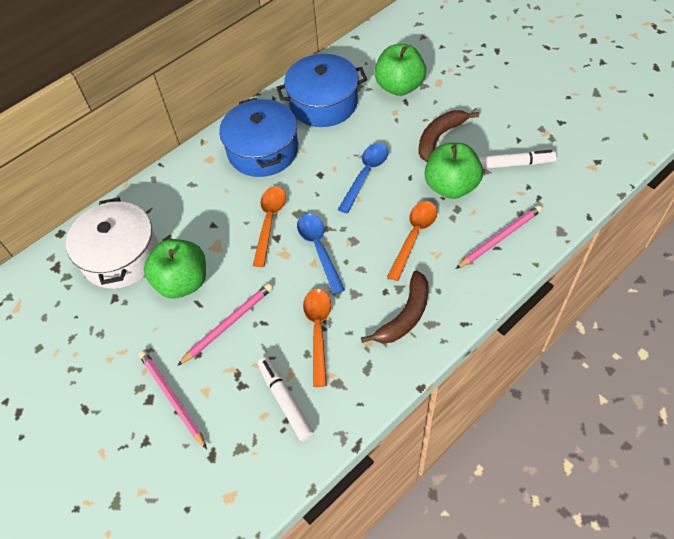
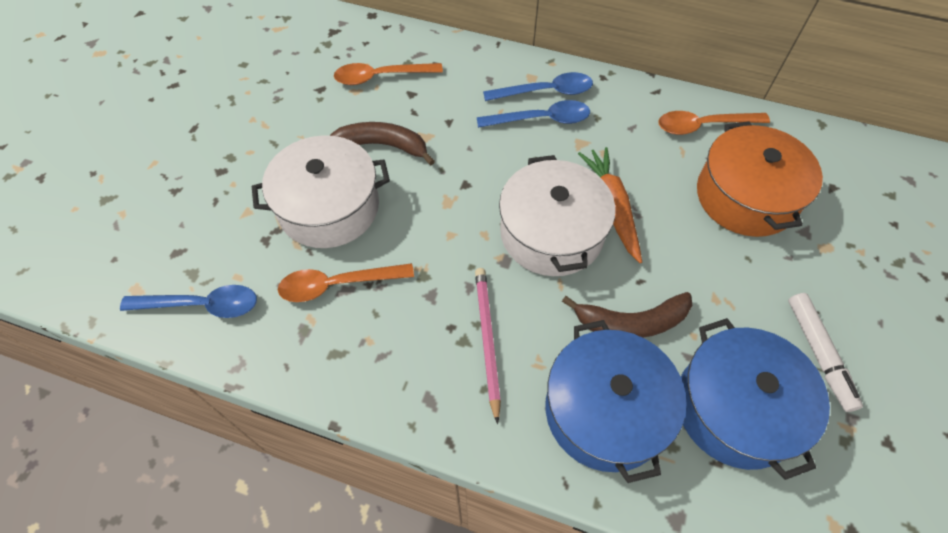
blue spoon: 2 -> 3
green apple: 3 -> 0
orange carrot: 0 -> 1
orange pot: 0 -> 1
pink pencil: 3 -> 1
white marker: 2 -> 1
white pot: 1 -> 2

